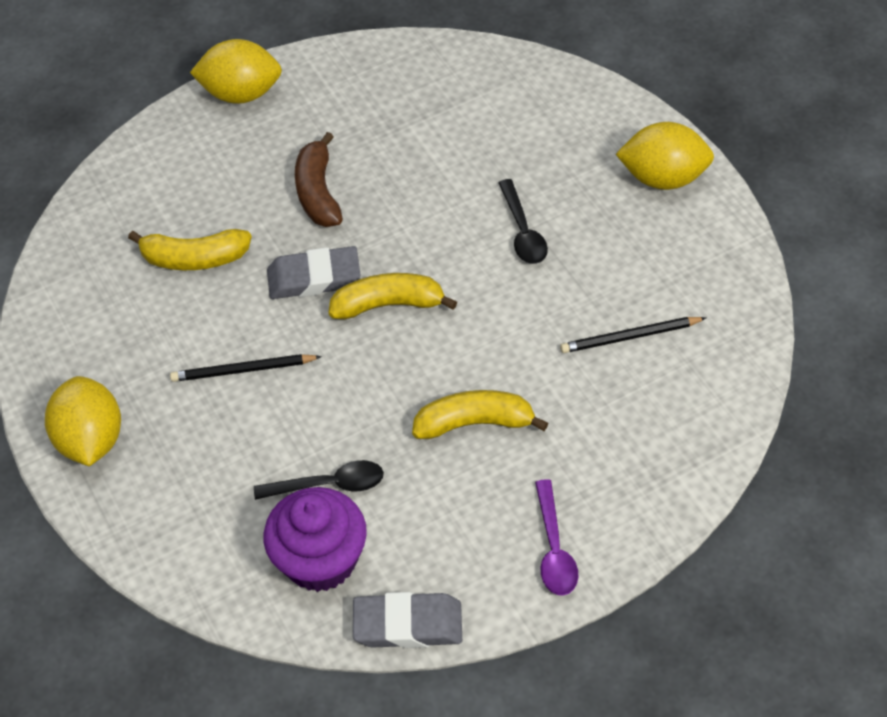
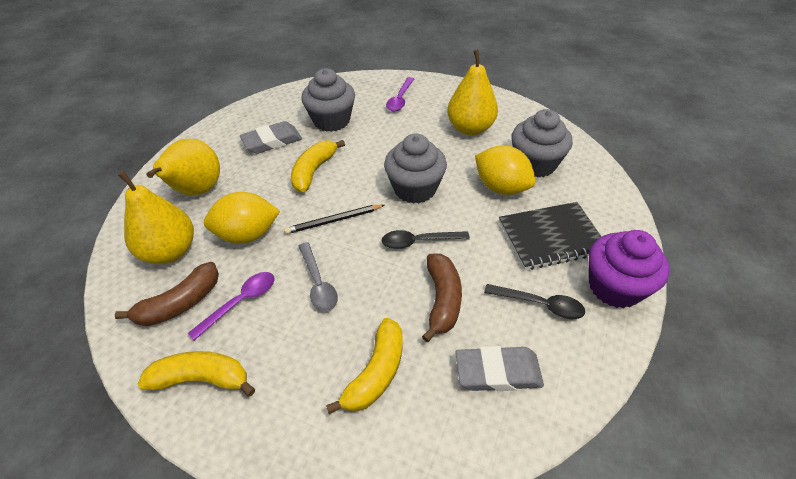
black notebook: 0 -> 1
black pencil: 2 -> 1
brown banana: 1 -> 2
grey cupcake: 0 -> 3
grey spoon: 0 -> 1
purple spoon: 1 -> 2
yellow lemon: 3 -> 2
yellow pear: 0 -> 3

